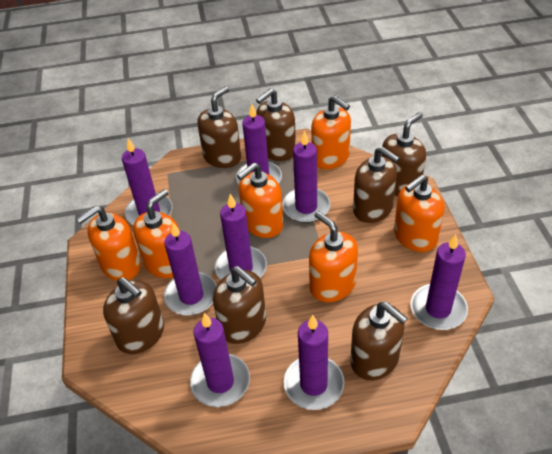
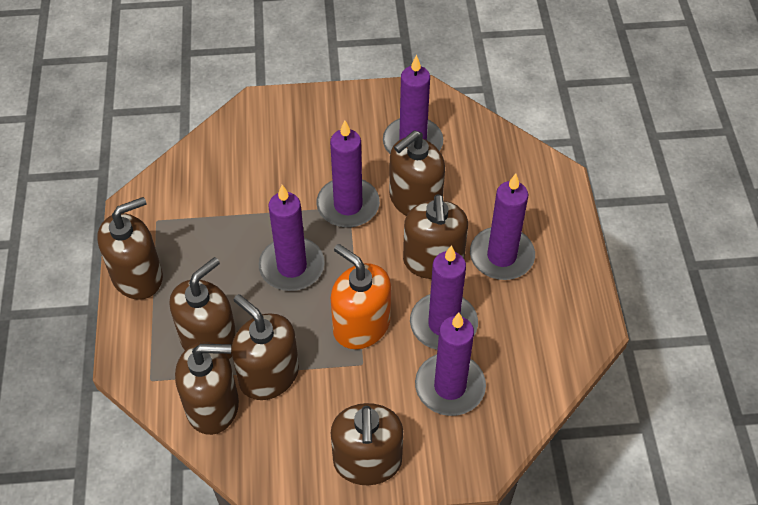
orange soap dispenser: 6 -> 1
purple candle: 8 -> 6

